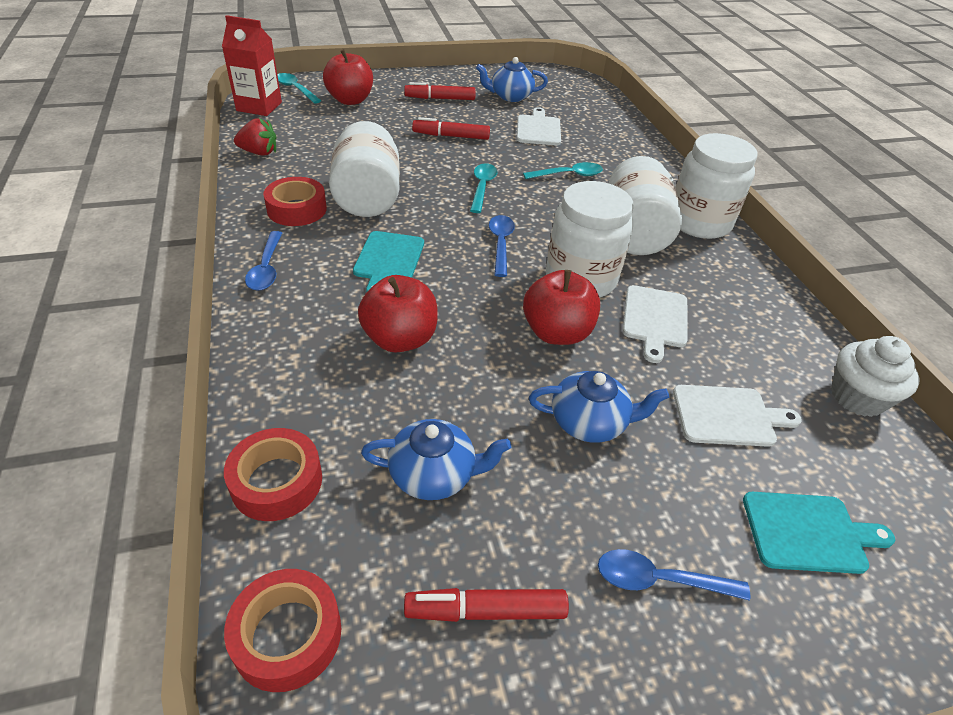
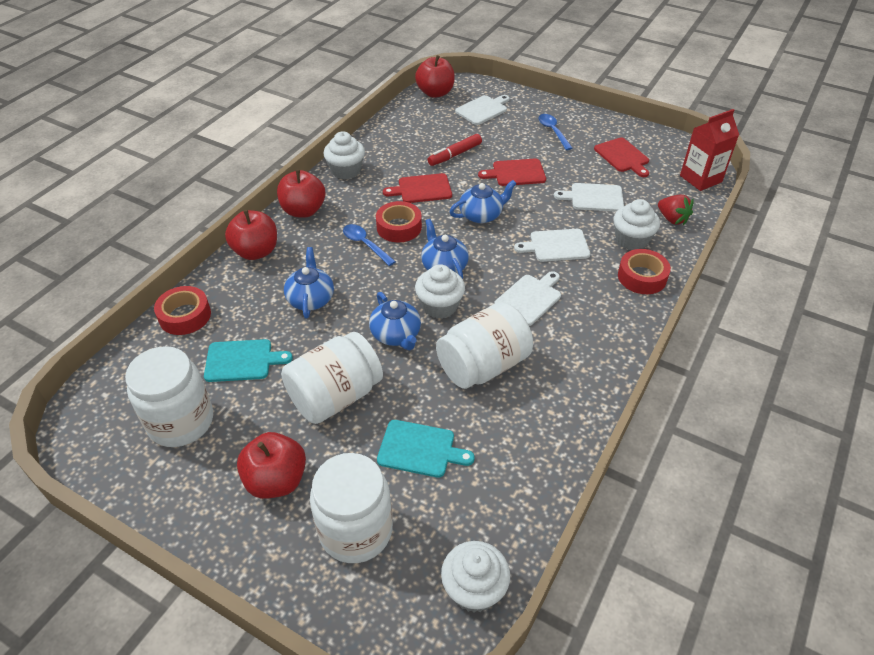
blue spoon: 3 -> 2
blue teapot: 3 -> 4
red apple: 3 -> 4
red cutting board: 0 -> 3
red marker: 3 -> 1
turquoise spoon: 3 -> 0
white cupcake: 1 -> 4
white cutting board: 3 -> 4

